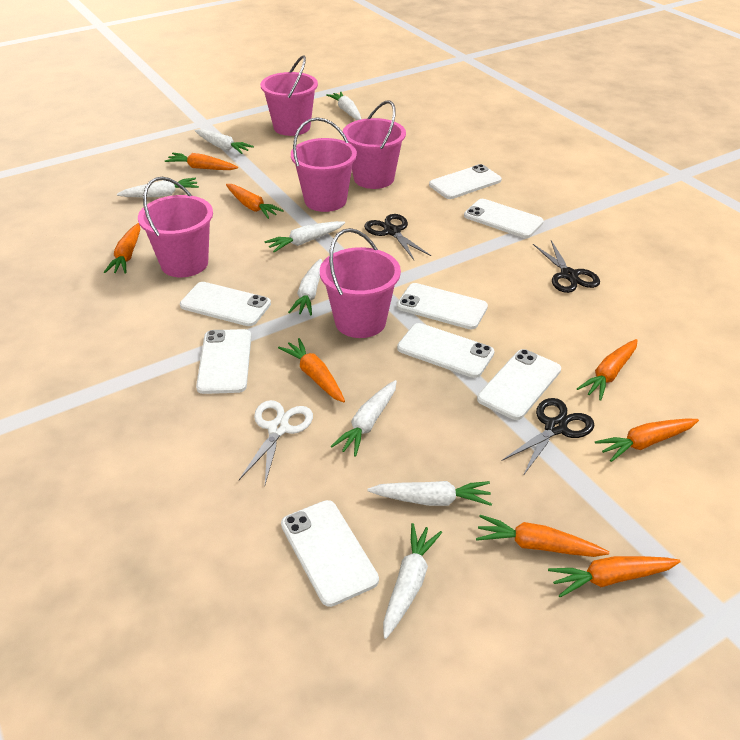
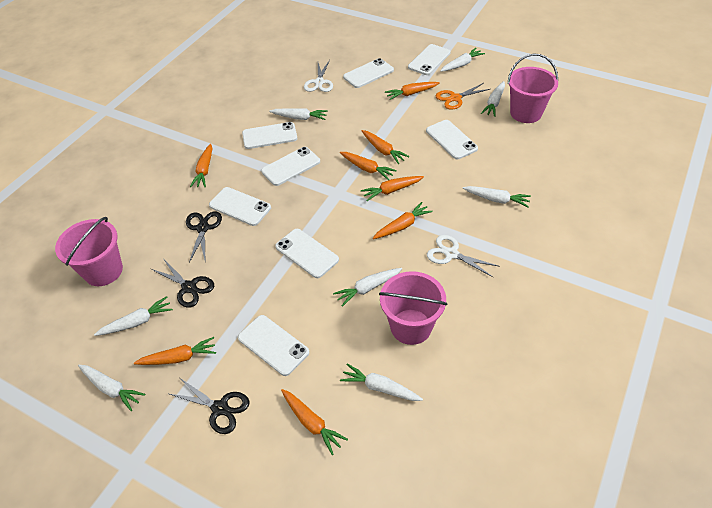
orange scissors: 0 -> 1
pink bucket: 5 -> 3
white scissors: 1 -> 2

